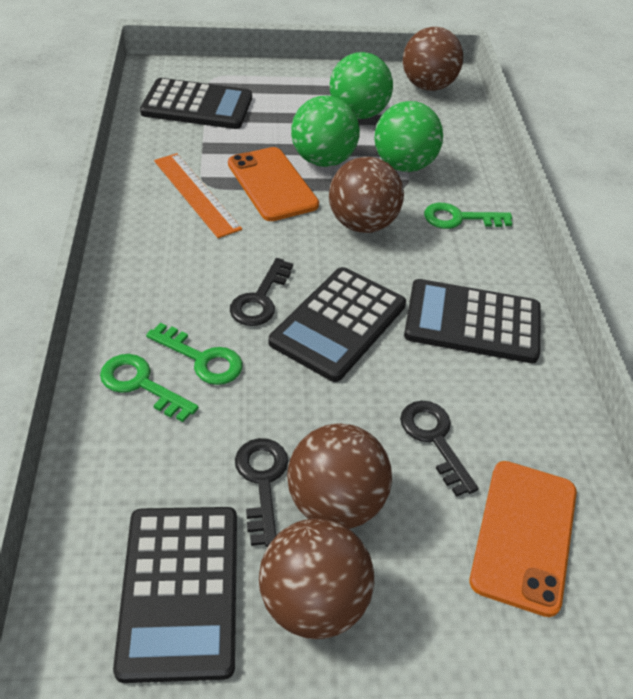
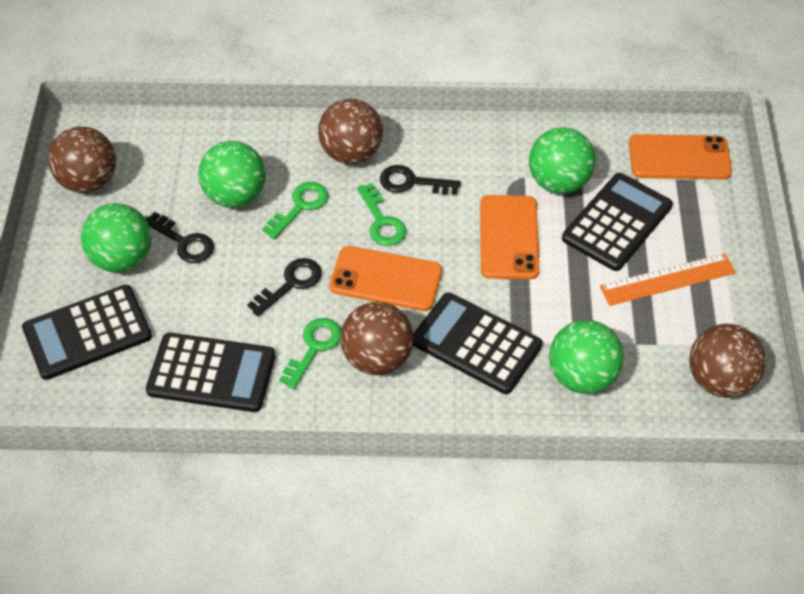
green ball: 3 -> 4
orange phone: 2 -> 3

